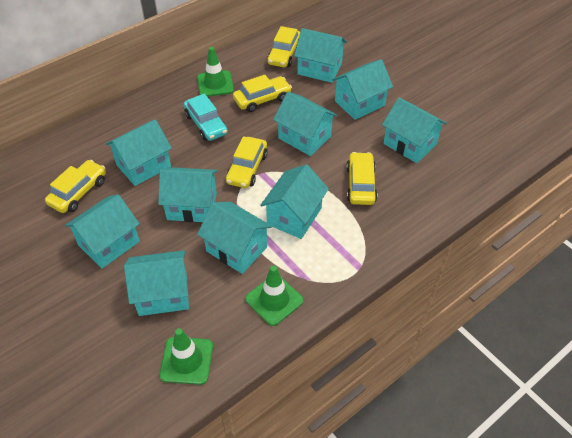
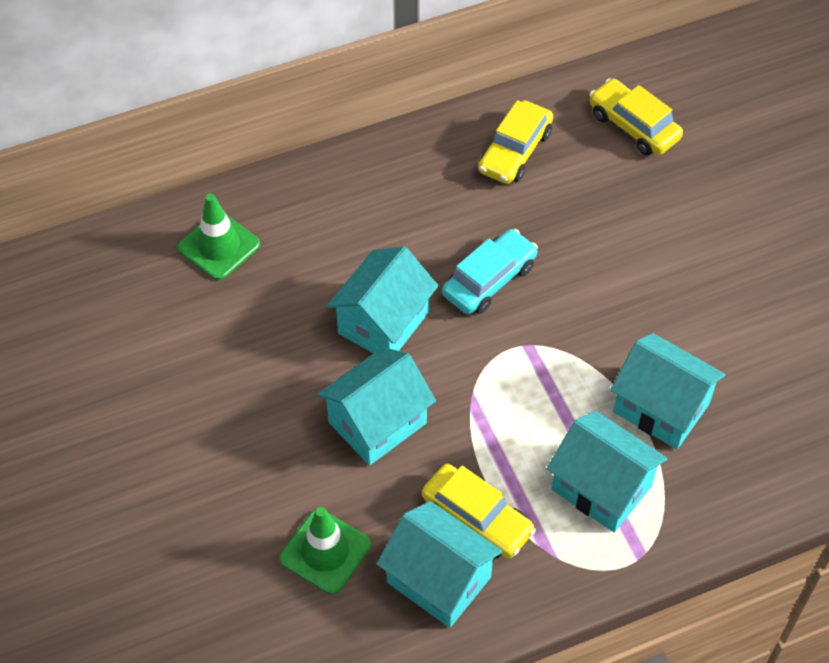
green traffic cone: 3 -> 2
turquoise house: 10 -> 5
yellow car: 5 -> 3

